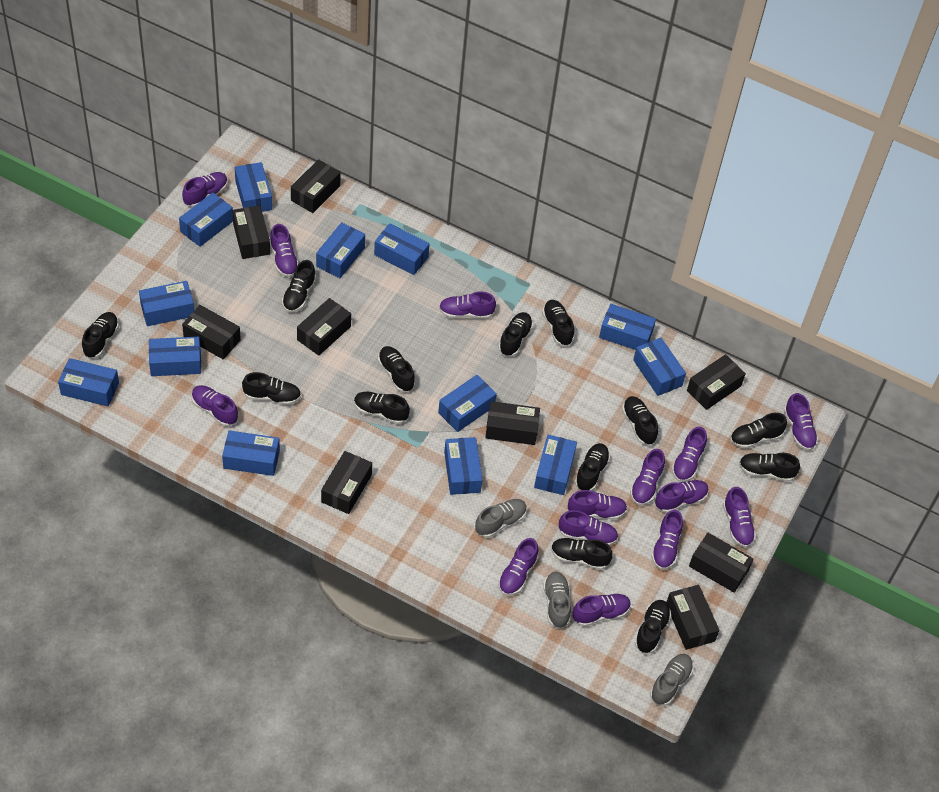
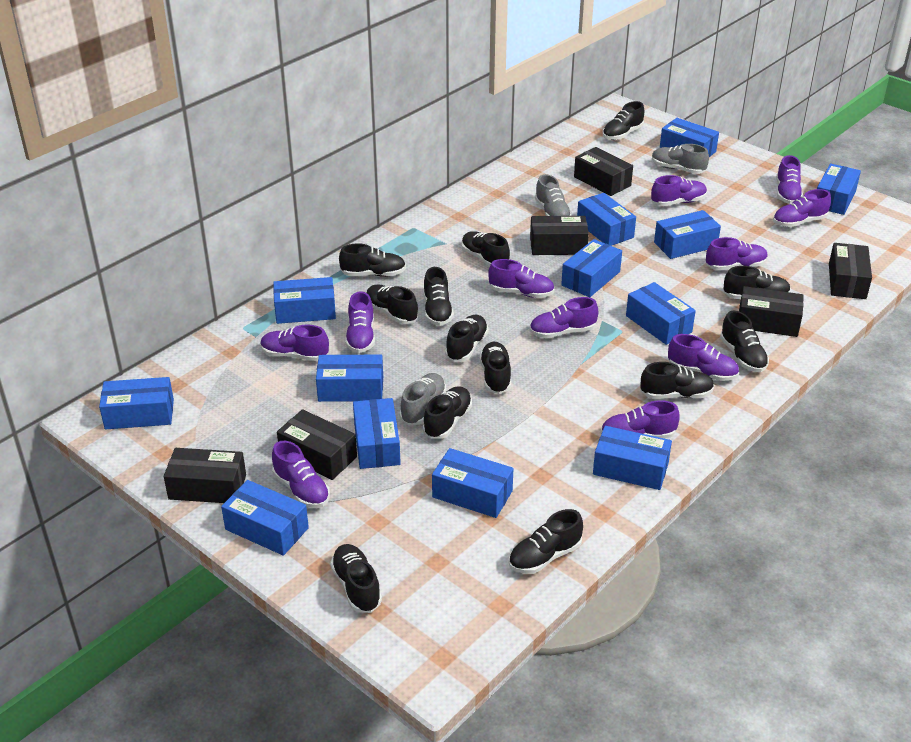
black box: 9 -> 6
purple shoe: 14 -> 11

